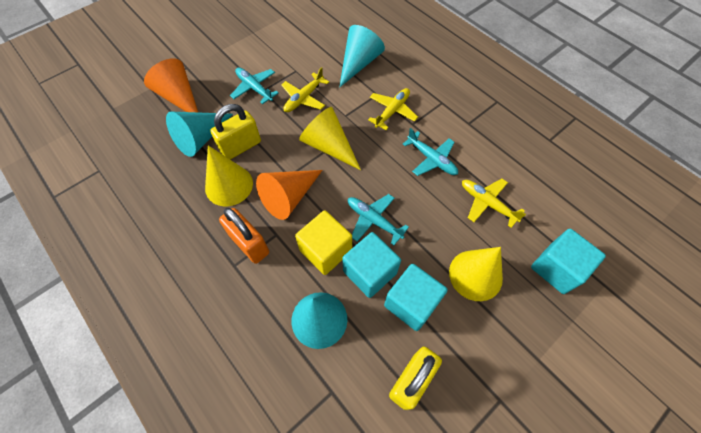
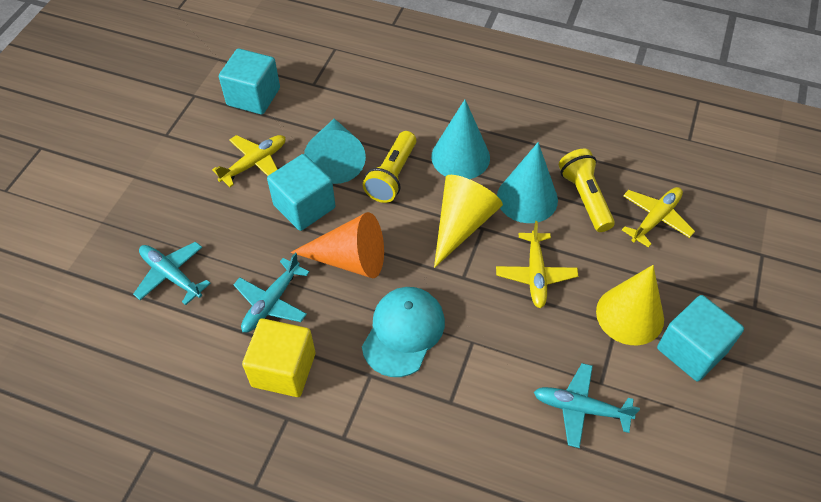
orange cone: 2 -> 1
orange padlock: 1 -> 0
turquoise cap: 0 -> 1
yellow cone: 3 -> 2
yellow flashlight: 0 -> 2
yellow padlock: 2 -> 0

